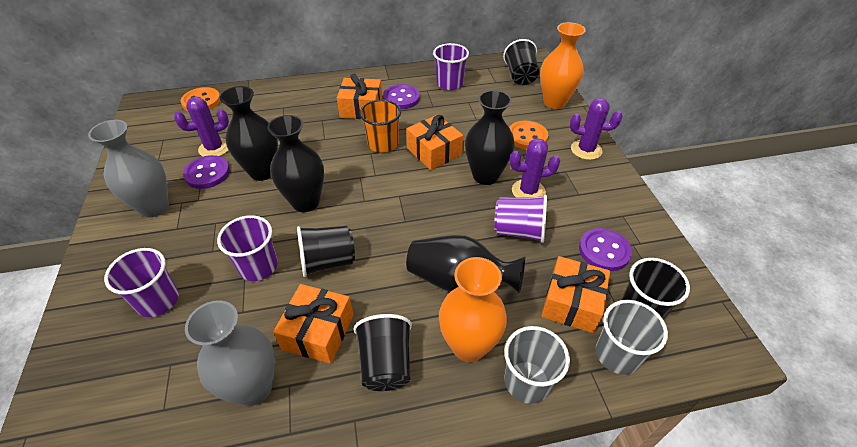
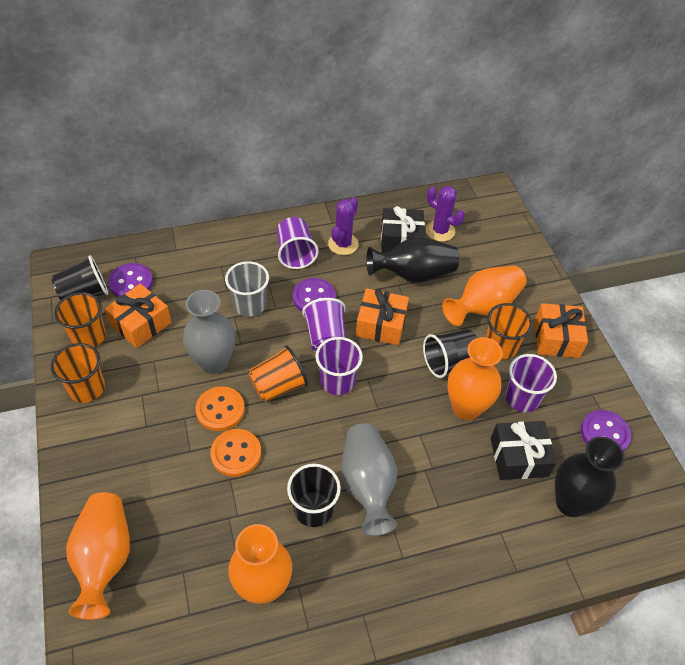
black cup: 4 -> 3
black gift: 0 -> 2
black vase: 4 -> 2
grey cup: 2 -> 1
orange cup: 1 -> 4
orange gift: 4 -> 3
orange vase: 2 -> 4
purple cactus: 3 -> 2

